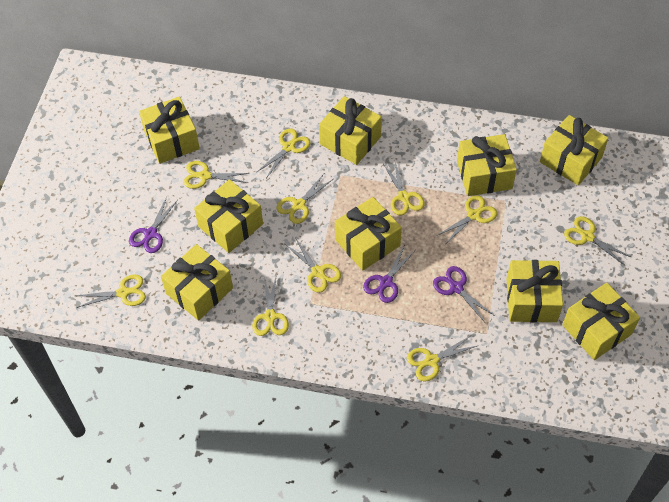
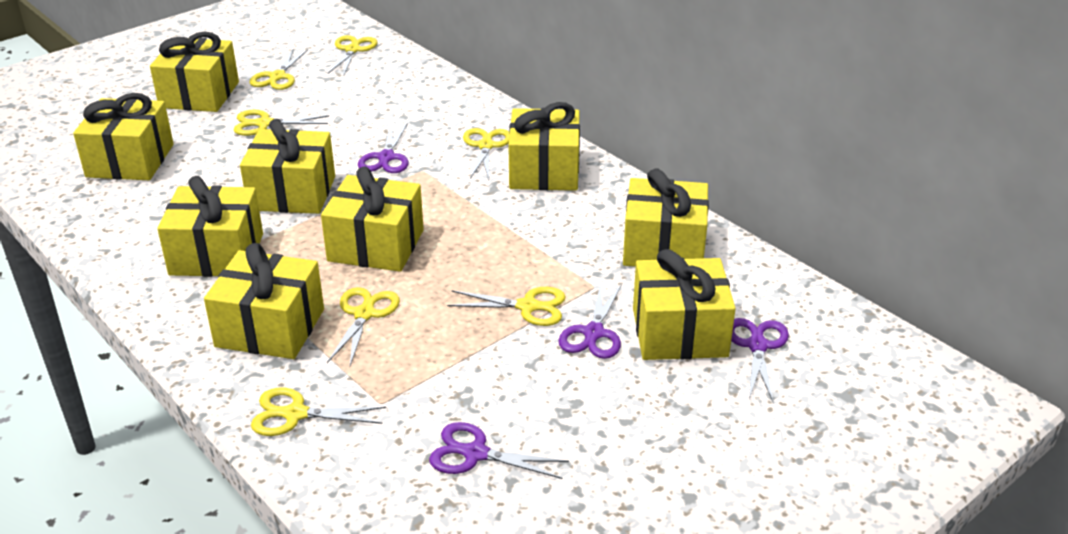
purple scissors: 3 -> 4
yellow scissors: 10 -> 7

